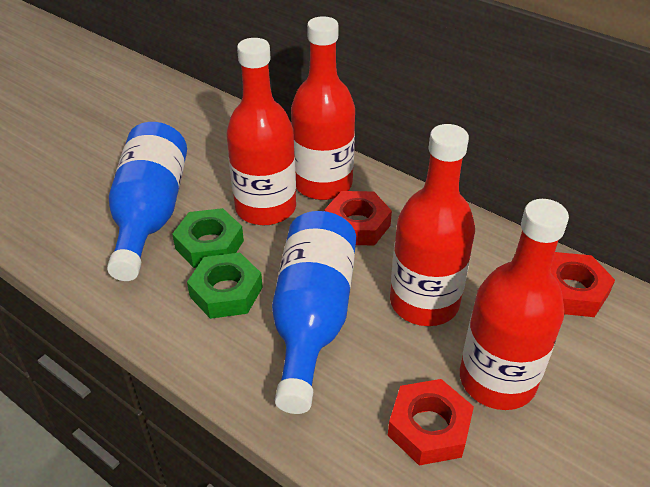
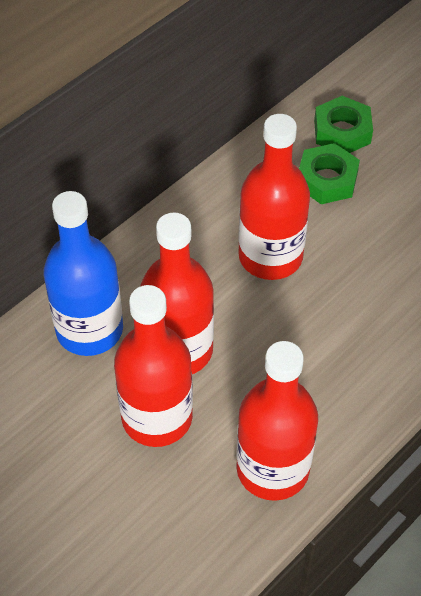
blue bottle: 2 -> 1
red nut: 3 -> 0

